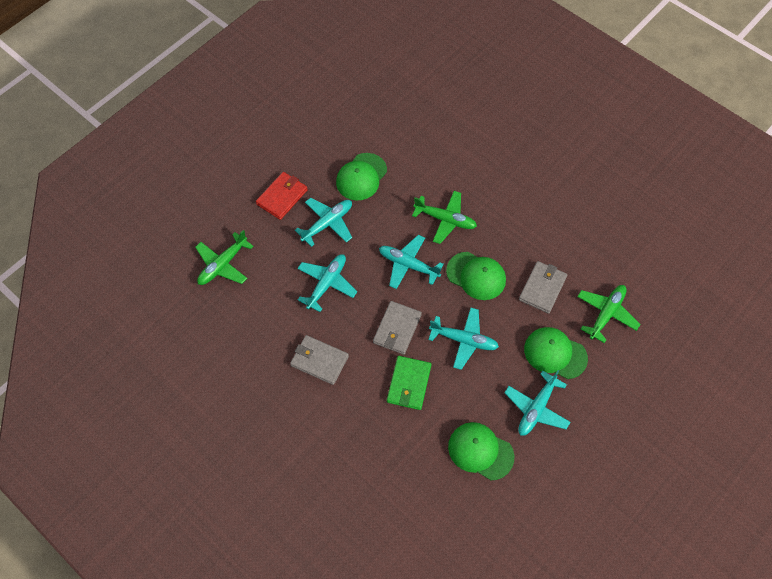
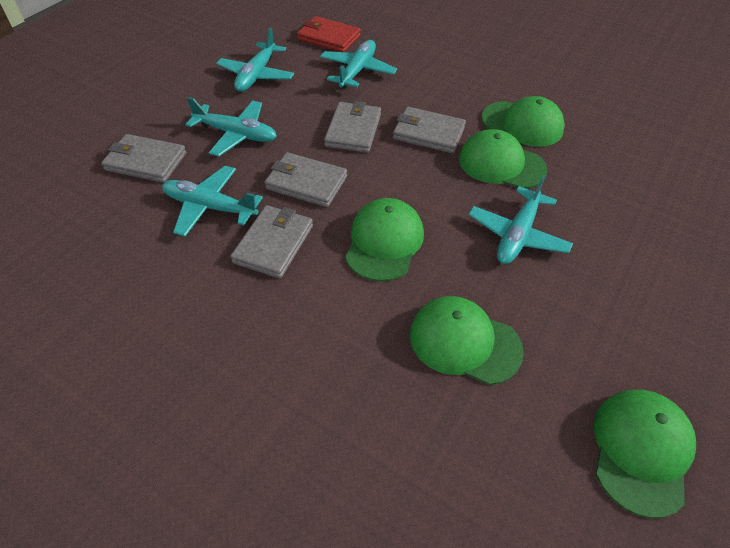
green cap: 4 -> 5
green plane: 3 -> 0
green wallet: 1 -> 0
grey wallet: 3 -> 5

